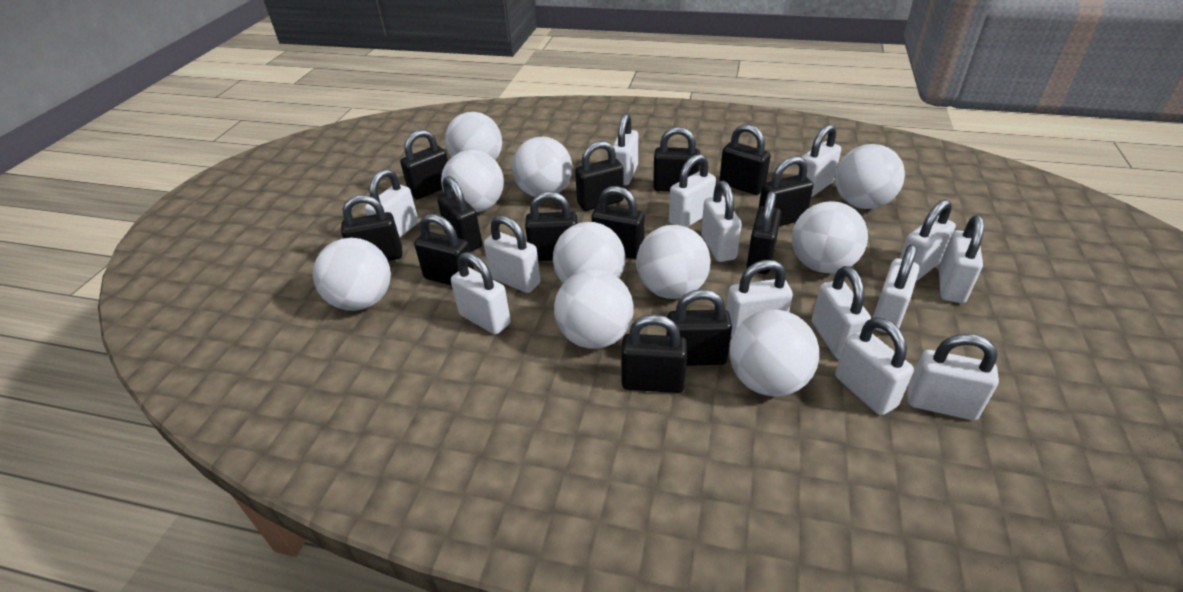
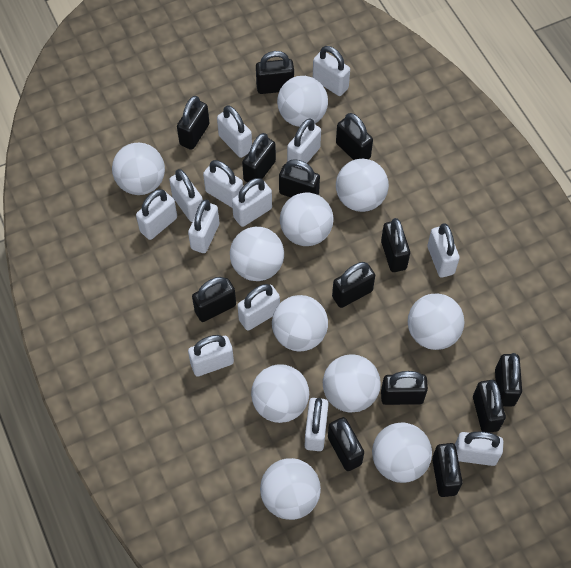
white ball: 10 -> 11
white padlock: 14 -> 13

